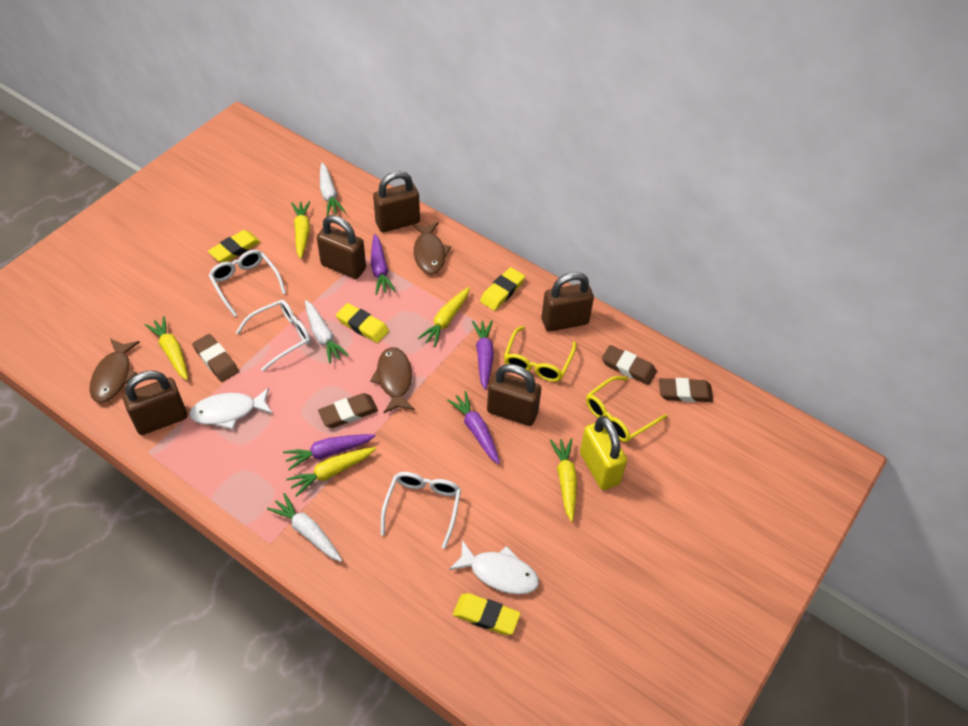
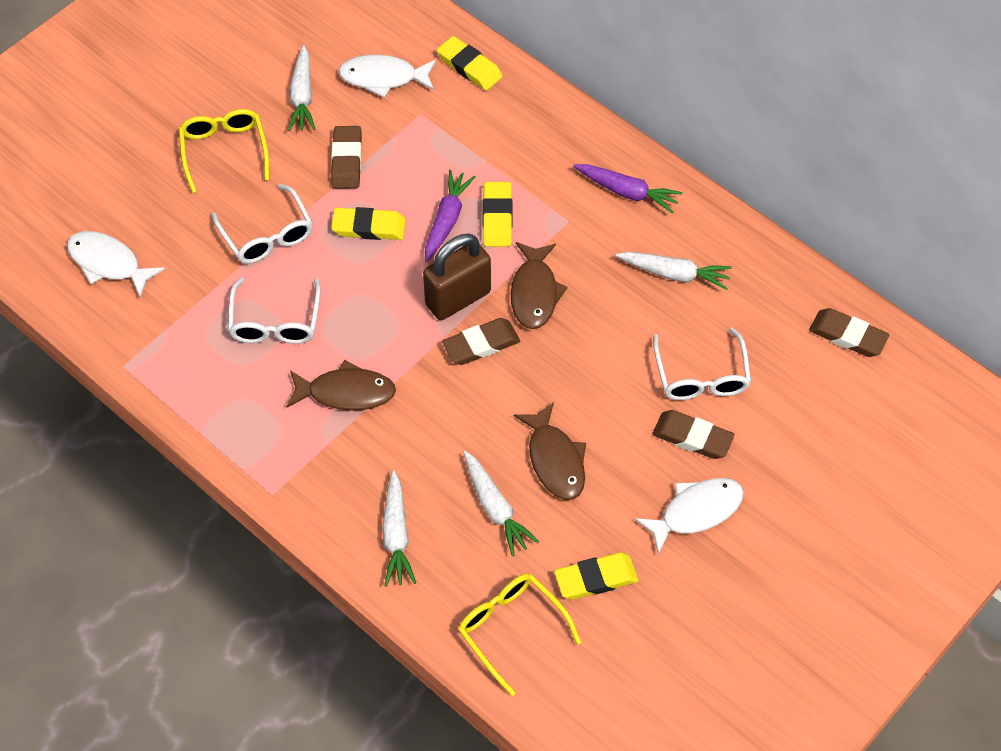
brown padlock: 5 -> 1
purple carrot: 4 -> 2
white carrot: 3 -> 4
white fish: 2 -> 3
yellow carrot: 5 -> 0
yellow padlock: 1 -> 0

